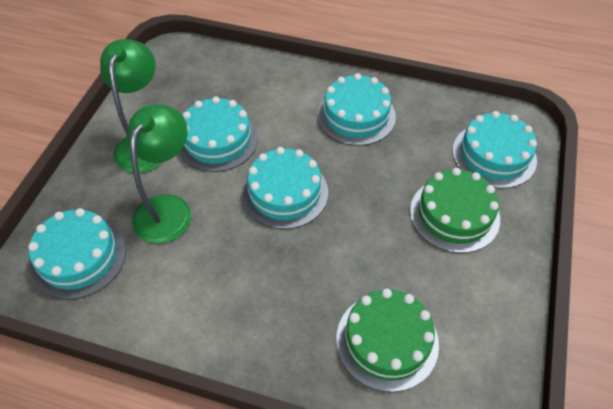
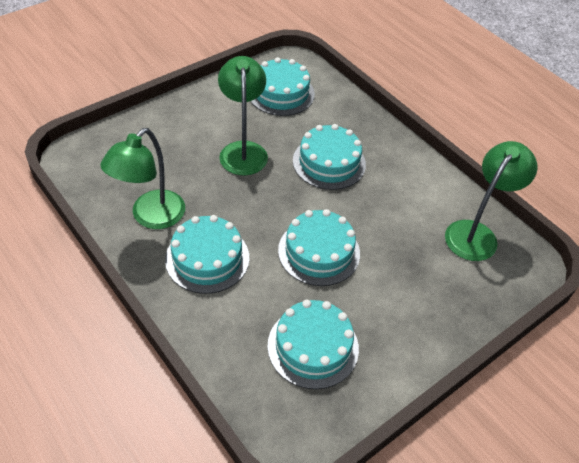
green cake: 2 -> 0
green lamp: 2 -> 3

